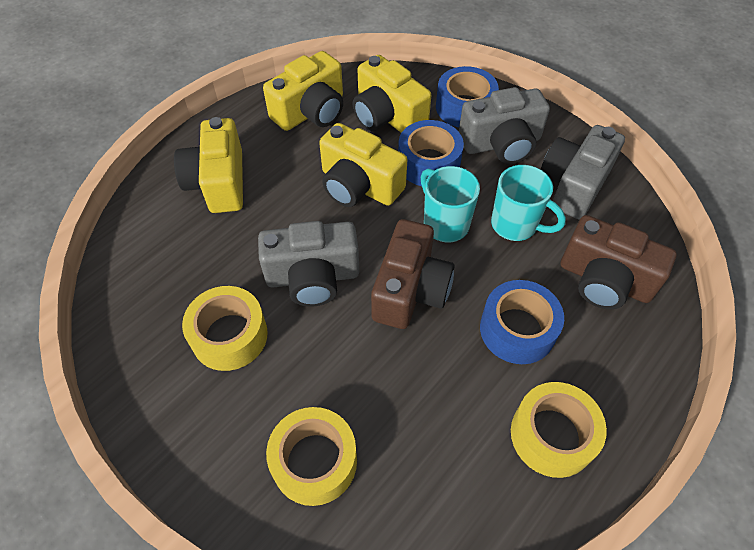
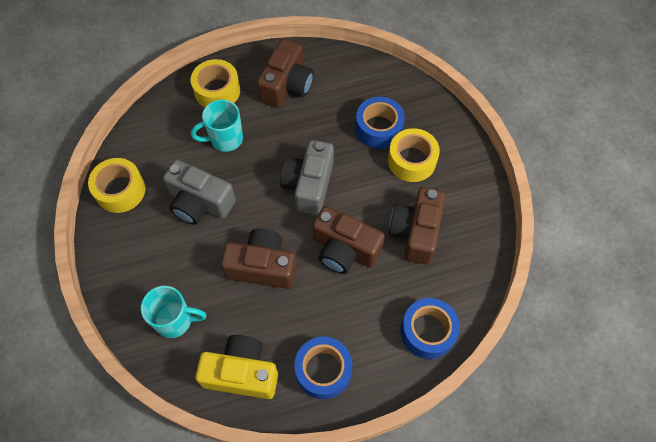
brown camera: 2 -> 4
grey camera: 3 -> 2
yellow camera: 4 -> 1

